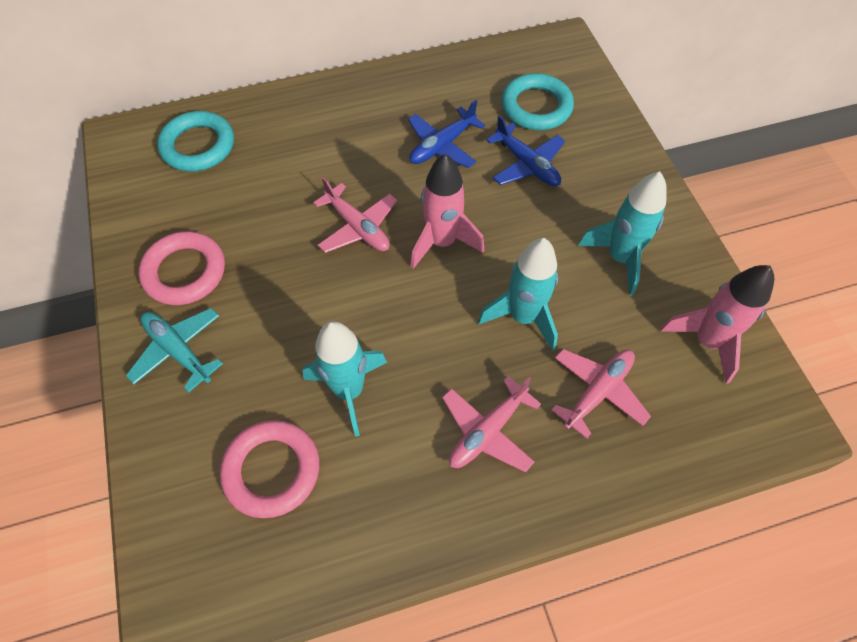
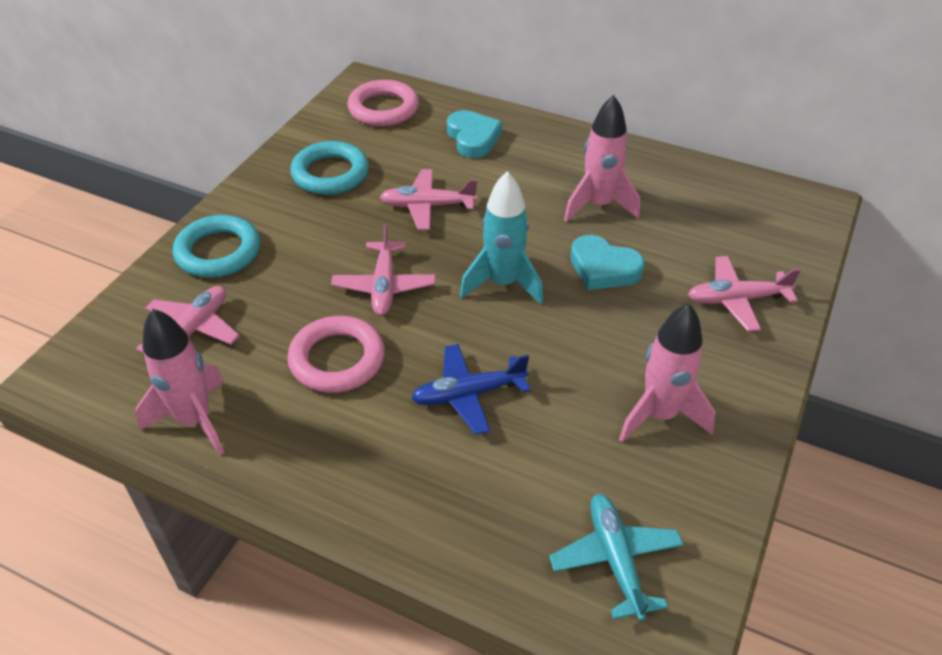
blue plane: 2 -> 1
pink plane: 3 -> 4
pink rocket: 2 -> 3
turquoise heart: 0 -> 2
turquoise rocket: 3 -> 1

